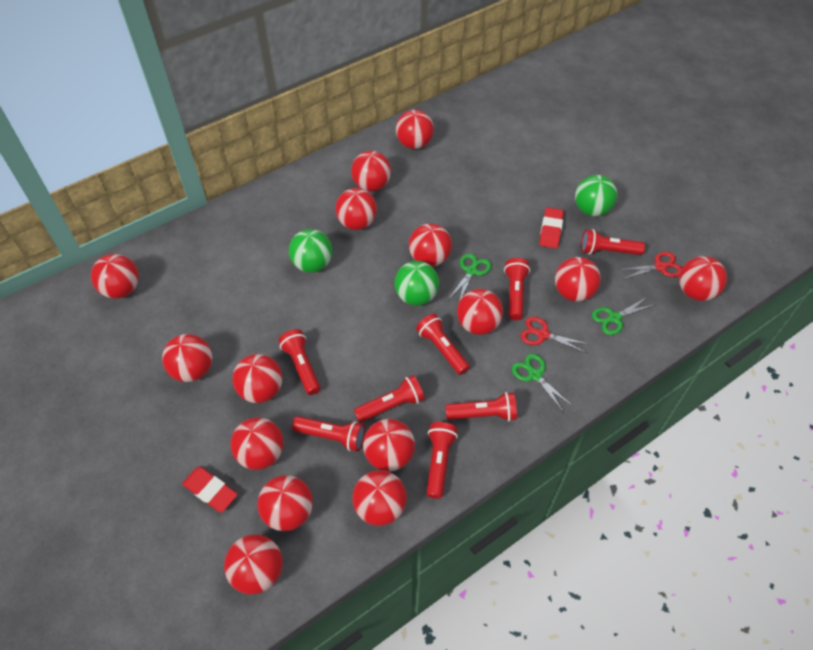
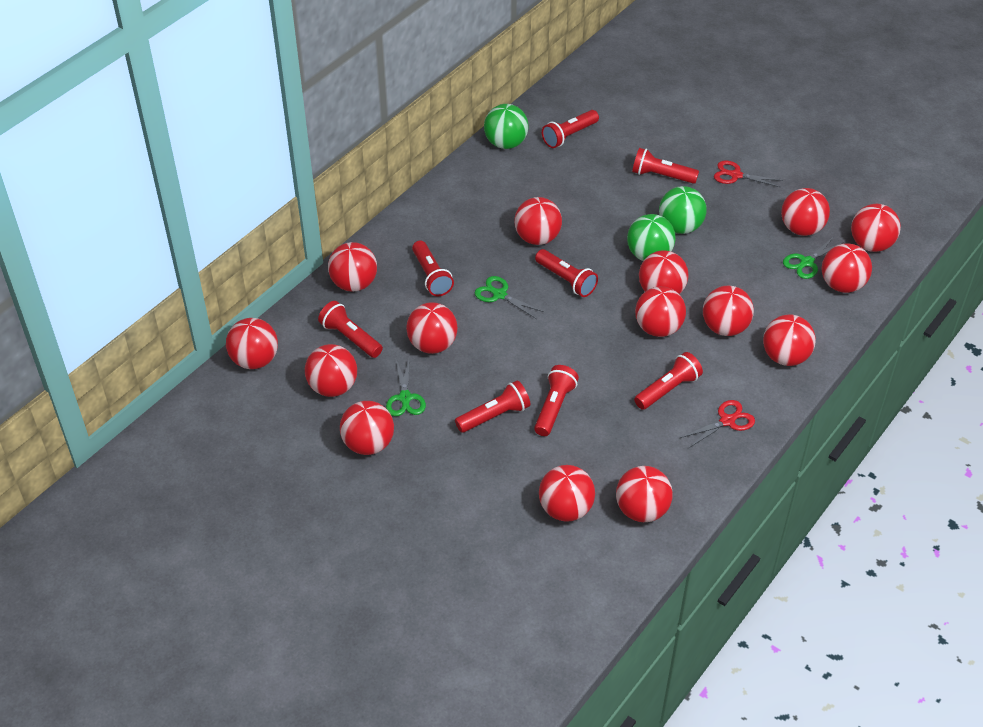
red eraser: 2 -> 0

